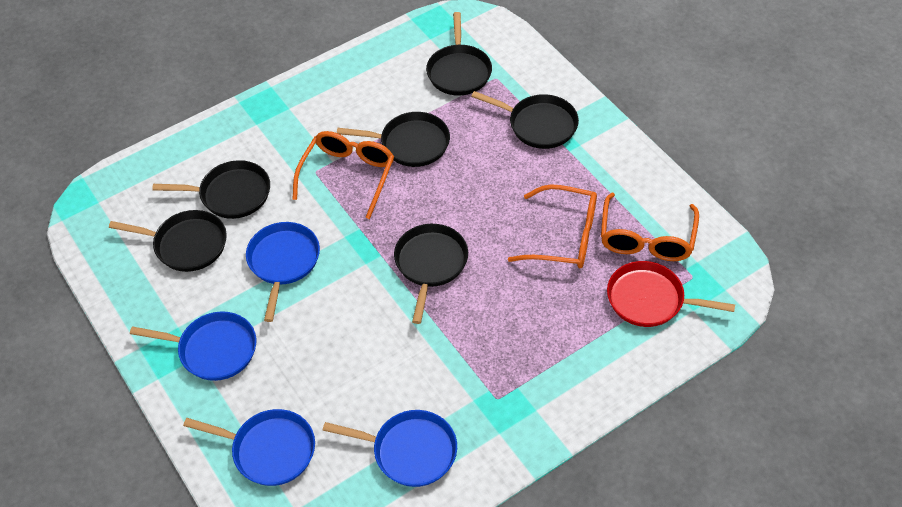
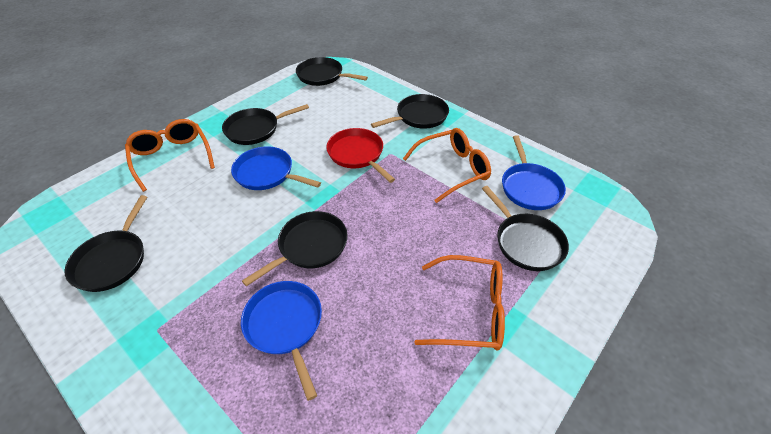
blue pan: 4 -> 3

